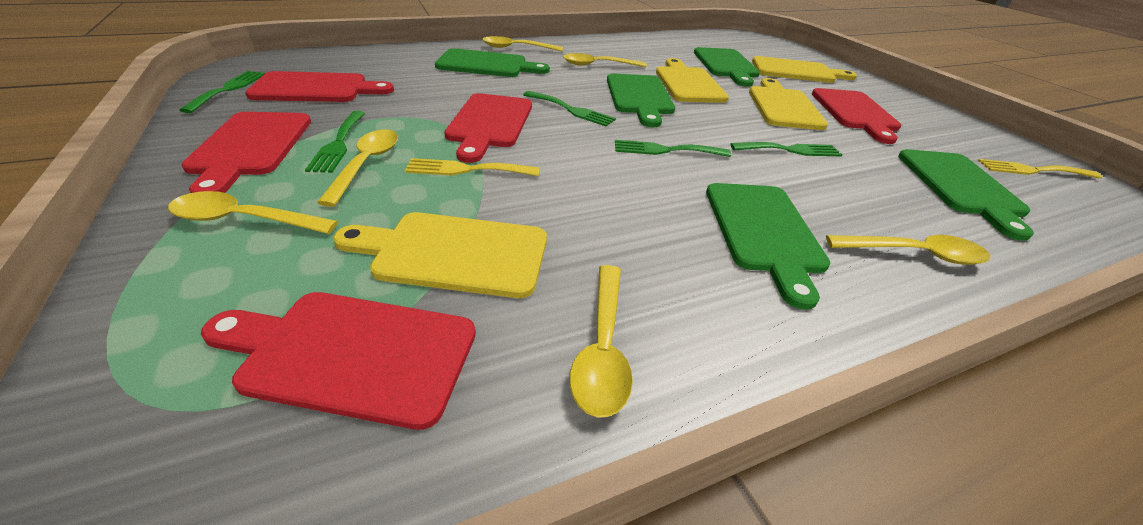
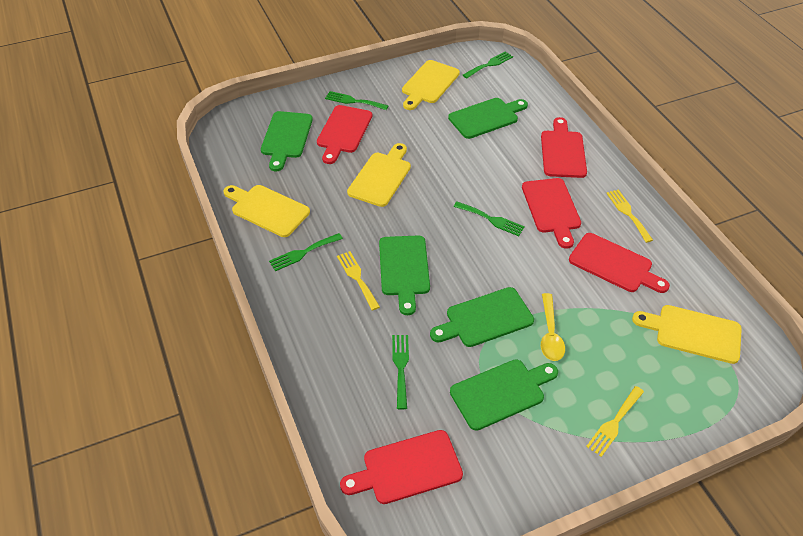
yellow fork: 2 -> 3
yellow spoon: 6 -> 1

